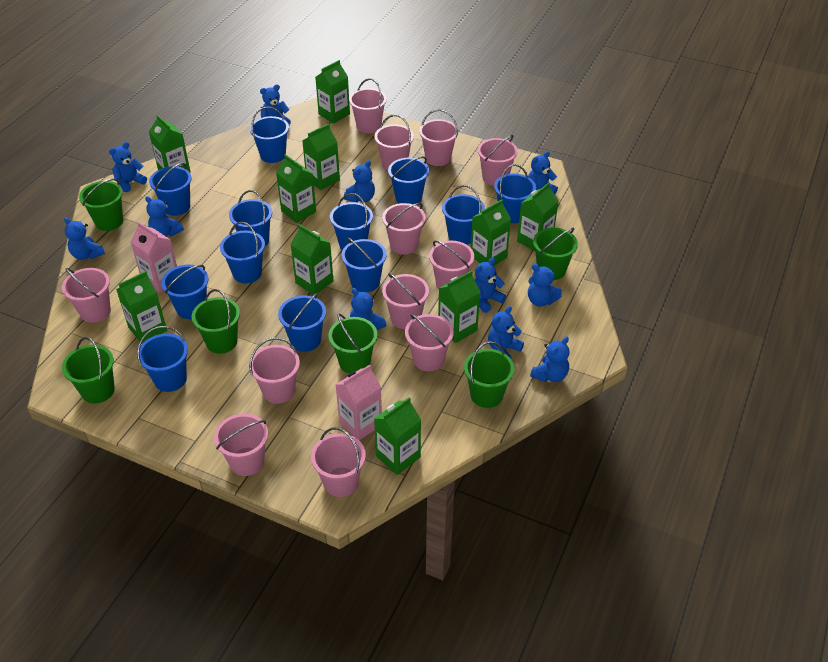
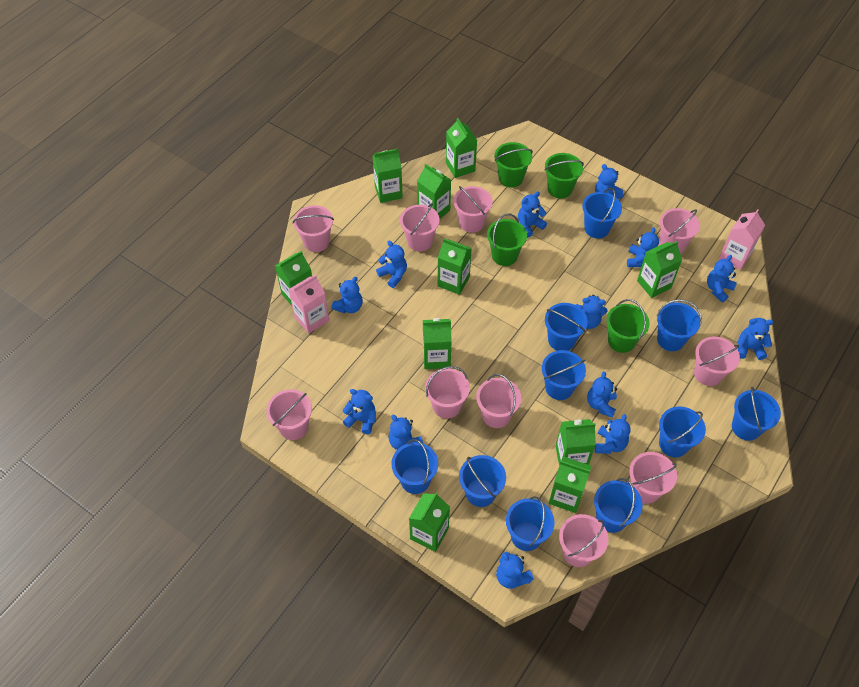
blue bucket: 12 -> 10
blue teddy bear: 11 -> 13
green bucket: 6 -> 4
pink bucket: 12 -> 10

